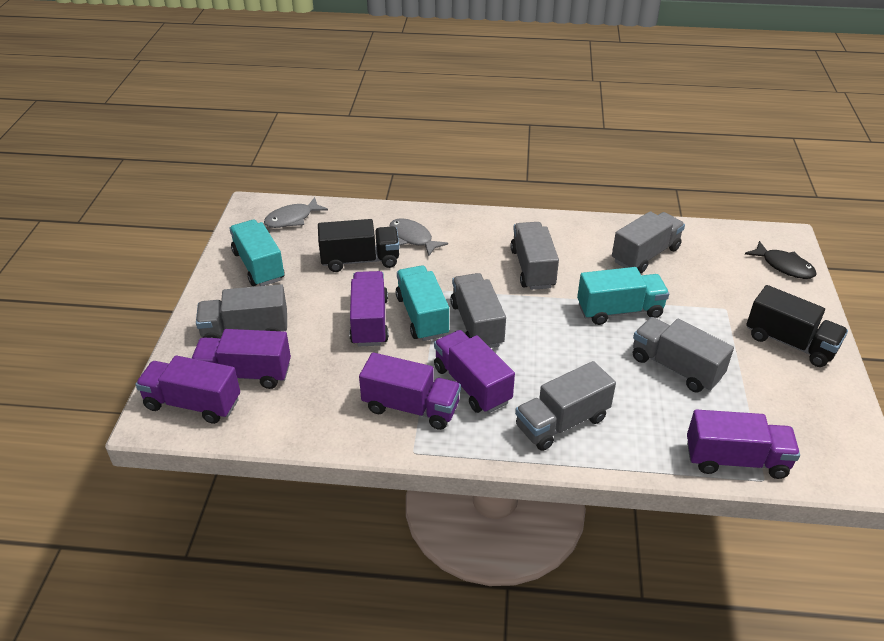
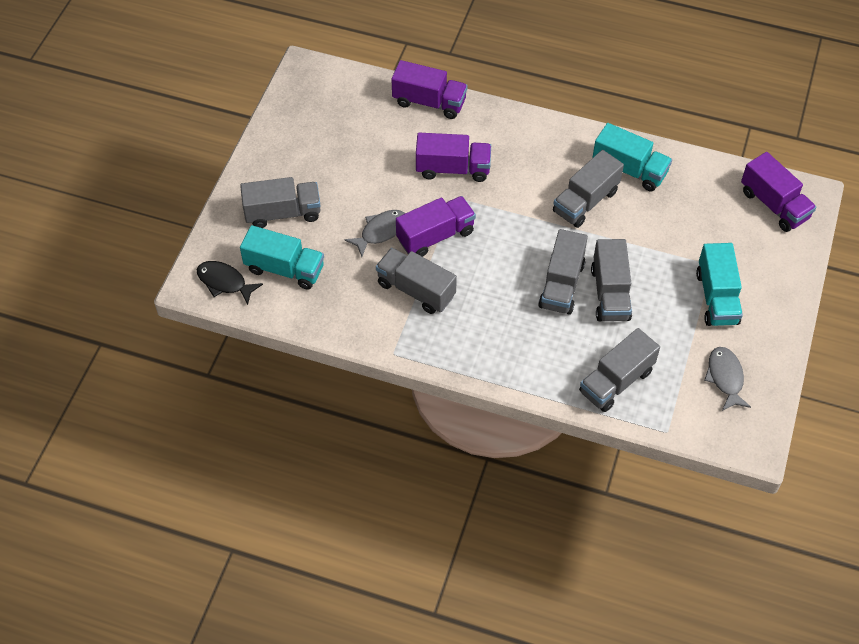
black truck: 2 -> 0
purple truck: 6 -> 4

